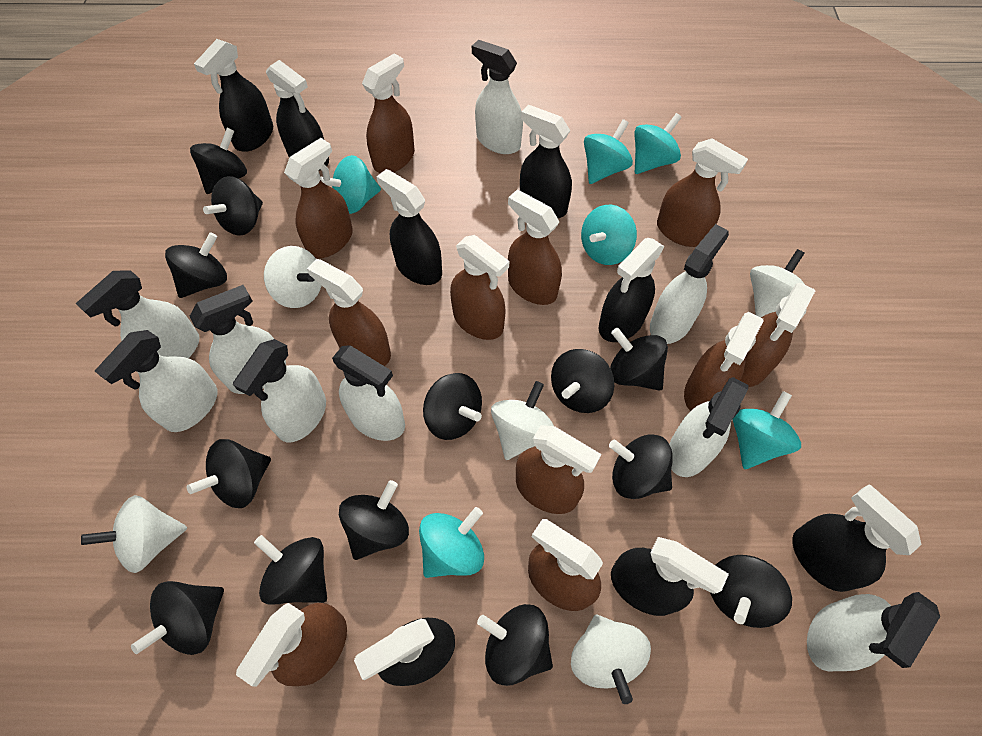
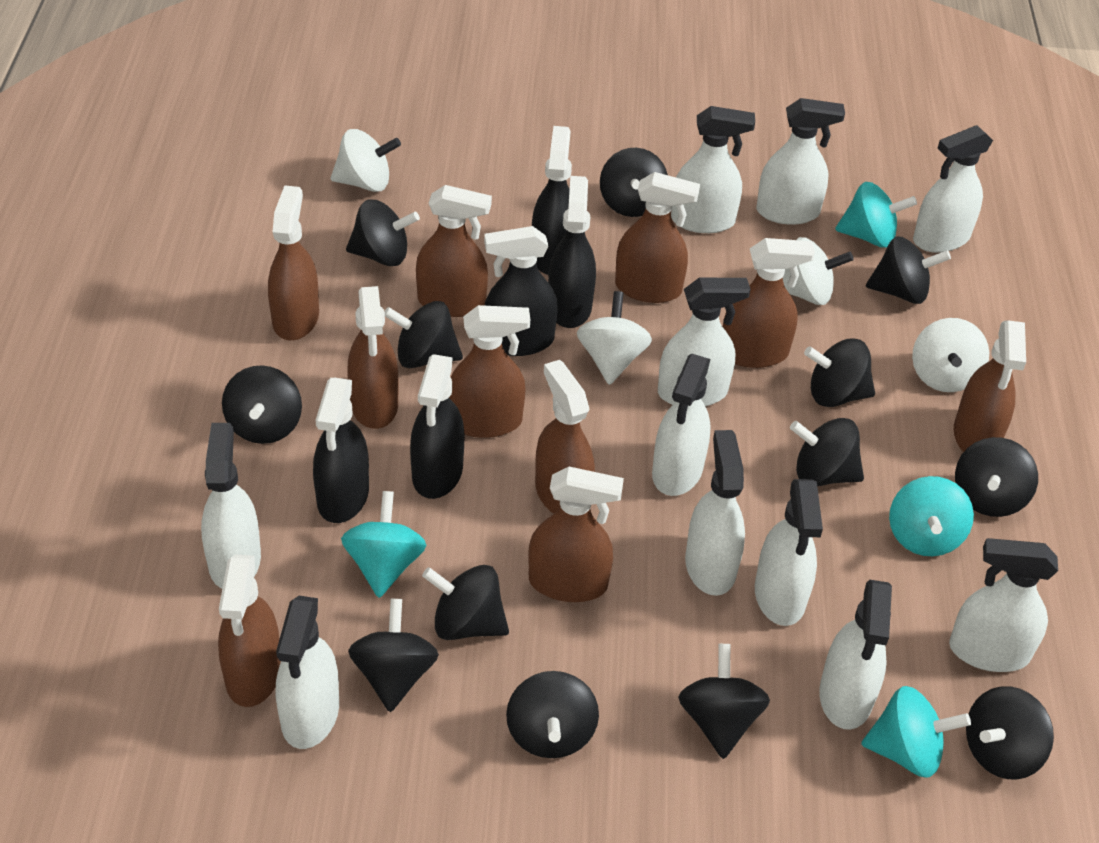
black spray bottle: 8 -> 5
brown spray bottle: 11 -> 10
turquoise spinning top: 6 -> 4
white spinning top: 5 -> 4
white spray bottle: 9 -> 11

